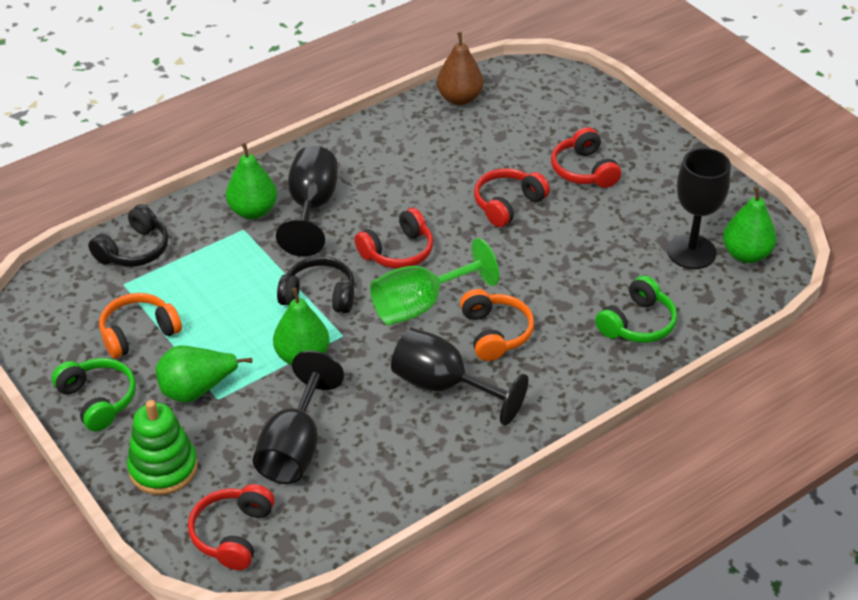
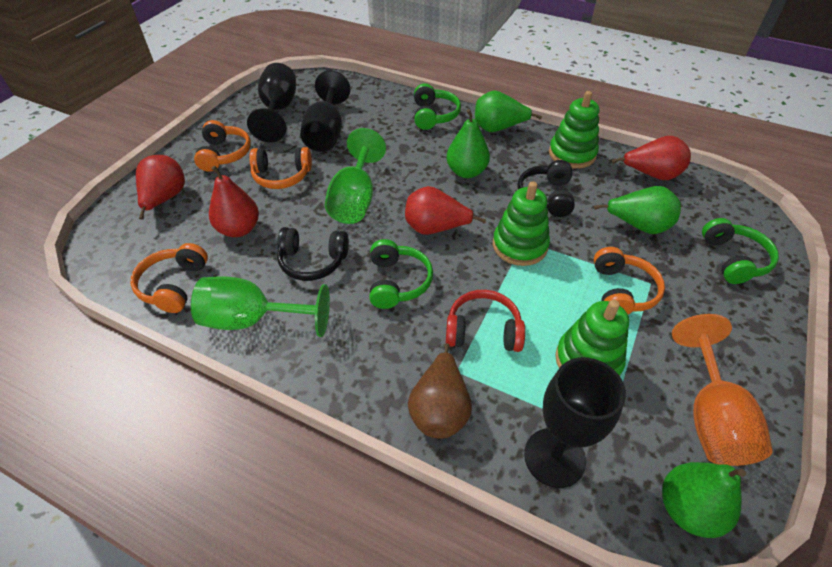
black goblet: 4 -> 3
green goblet: 1 -> 2
green headphones: 2 -> 3
green stacking toy: 1 -> 3
orange goblet: 0 -> 1
orange headphones: 2 -> 4
red headphones: 4 -> 1
red pear: 0 -> 4

